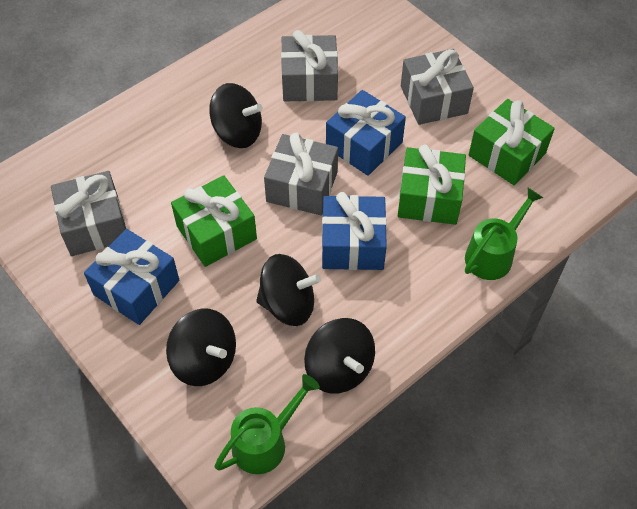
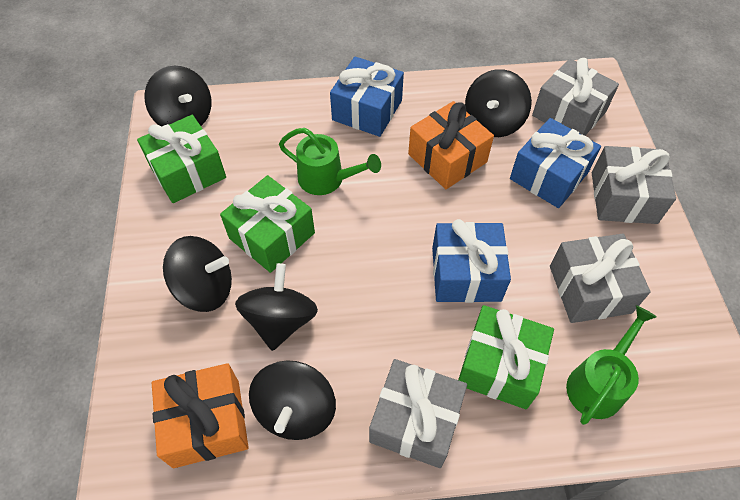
black spinning top: 4 -> 5
orange gift: 0 -> 2

